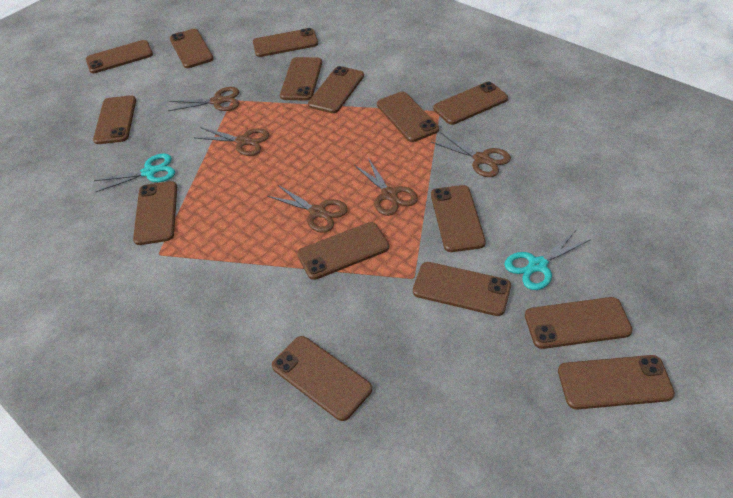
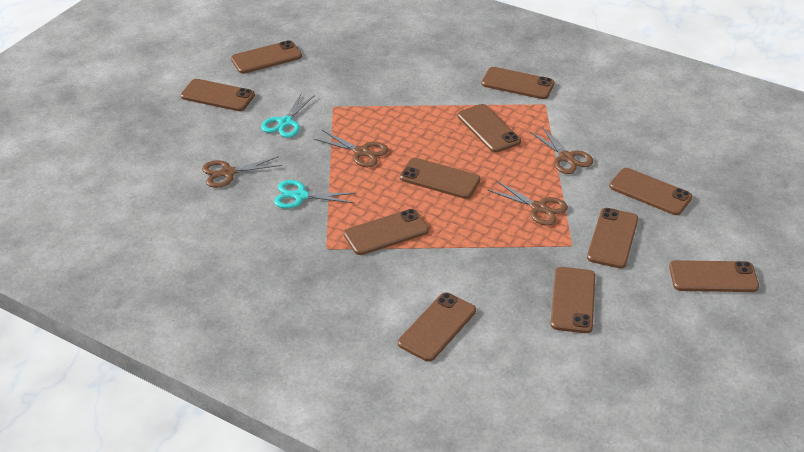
brown phone: 15 -> 11
brown scissors: 5 -> 4

